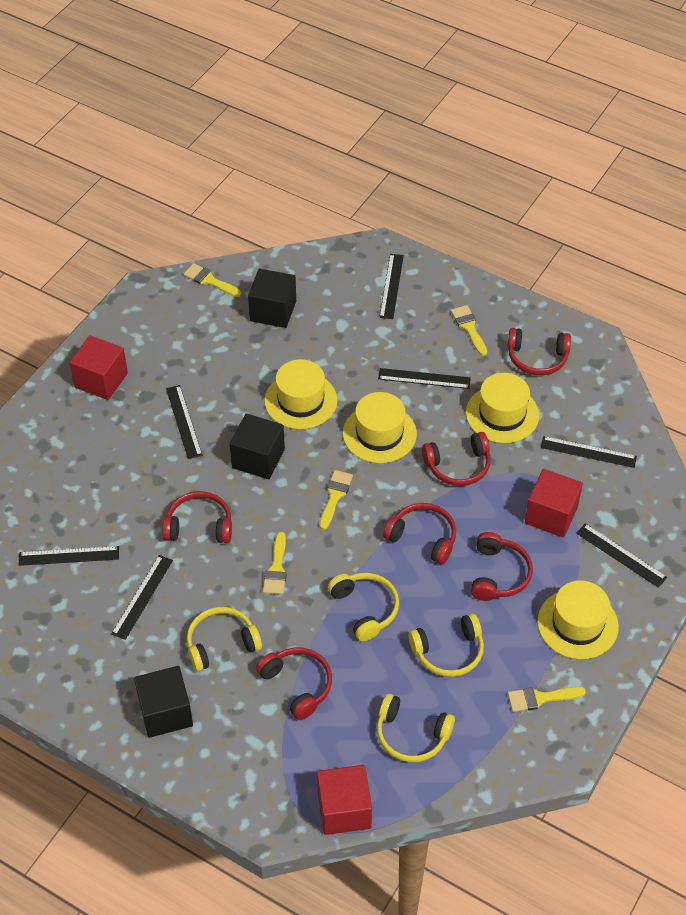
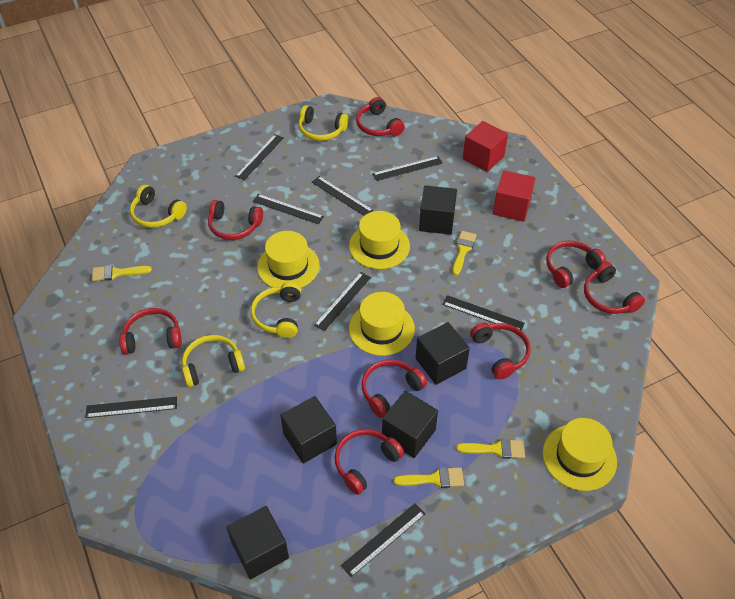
black cube: 3 -> 5
black ruler: 7 -> 8
red cube: 3 -> 2
red headphones: 6 -> 8
yellow brush: 5 -> 4

